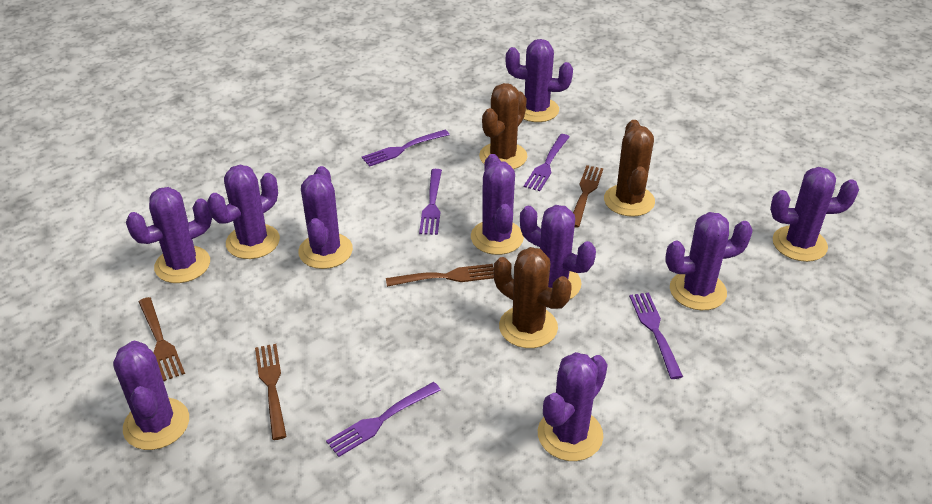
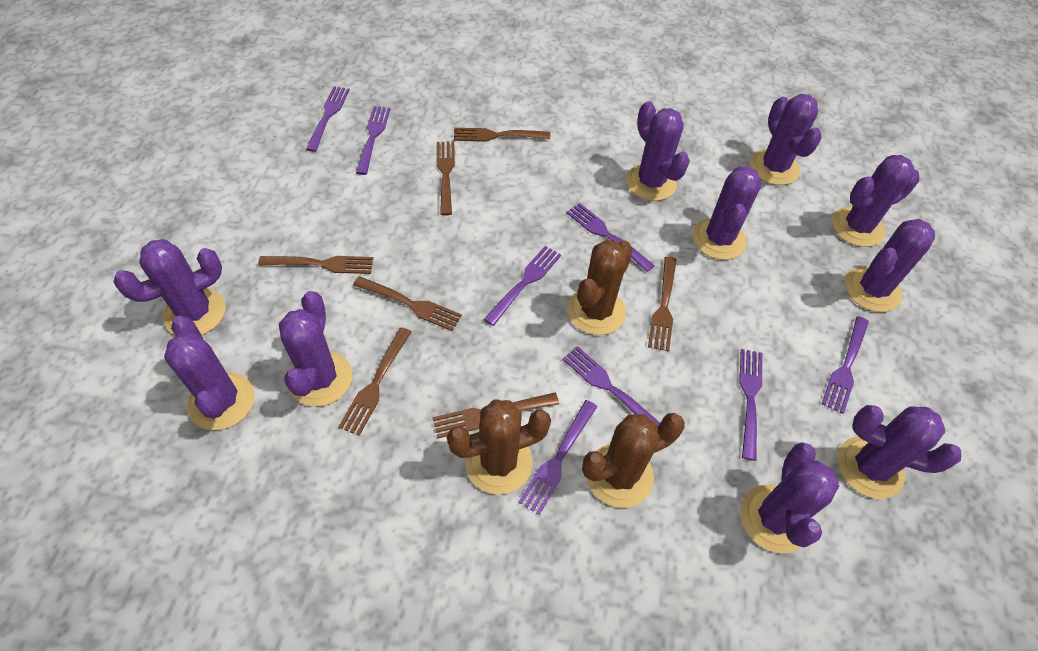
brown fork: 4 -> 7
purple fork: 5 -> 8

